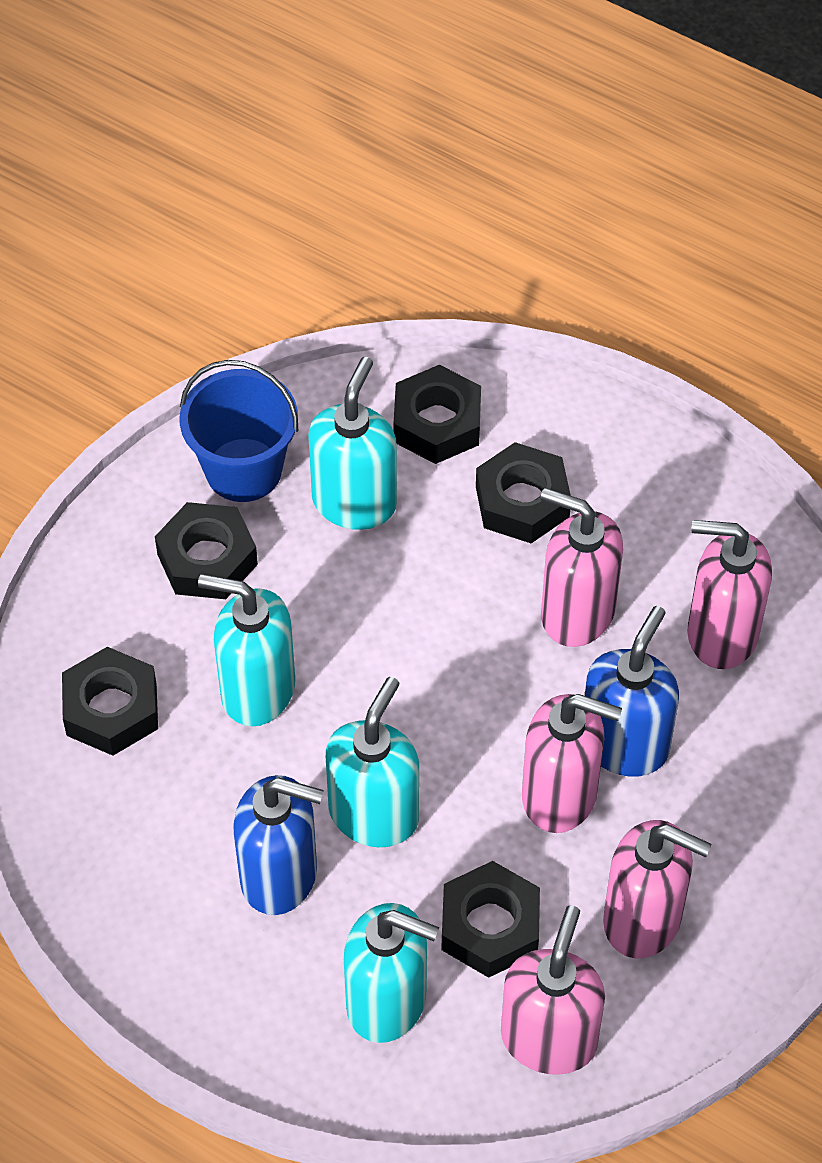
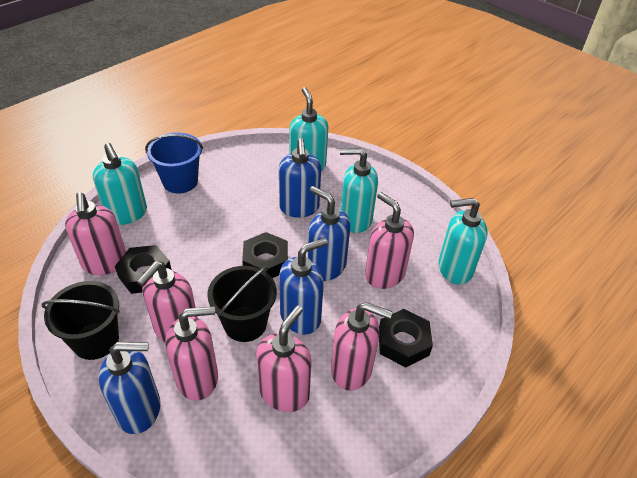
black bucket: 0 -> 2
black nut: 5 -> 3
blue soap dispenser: 2 -> 4
pink soap dispenser: 5 -> 6

